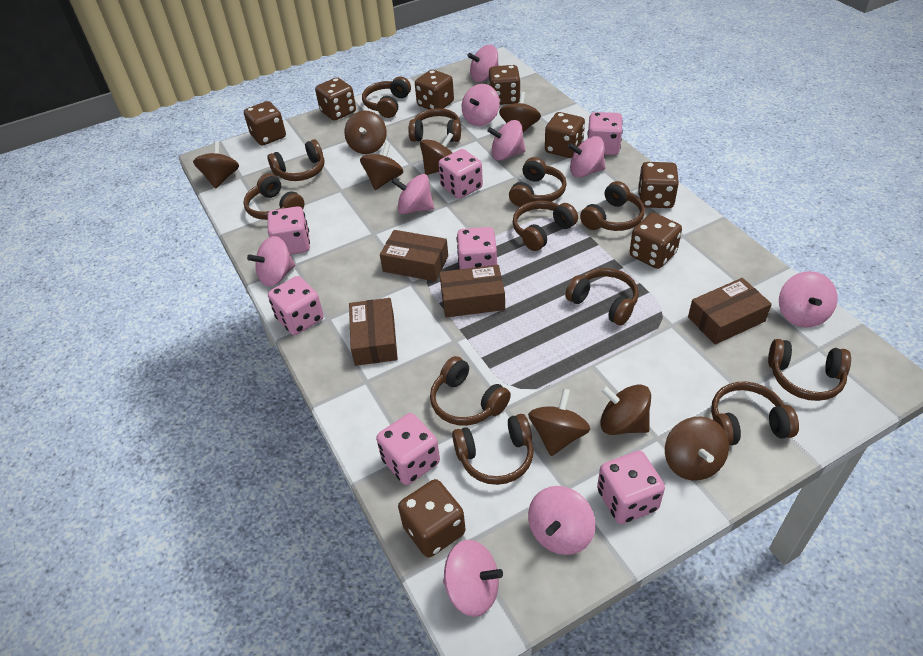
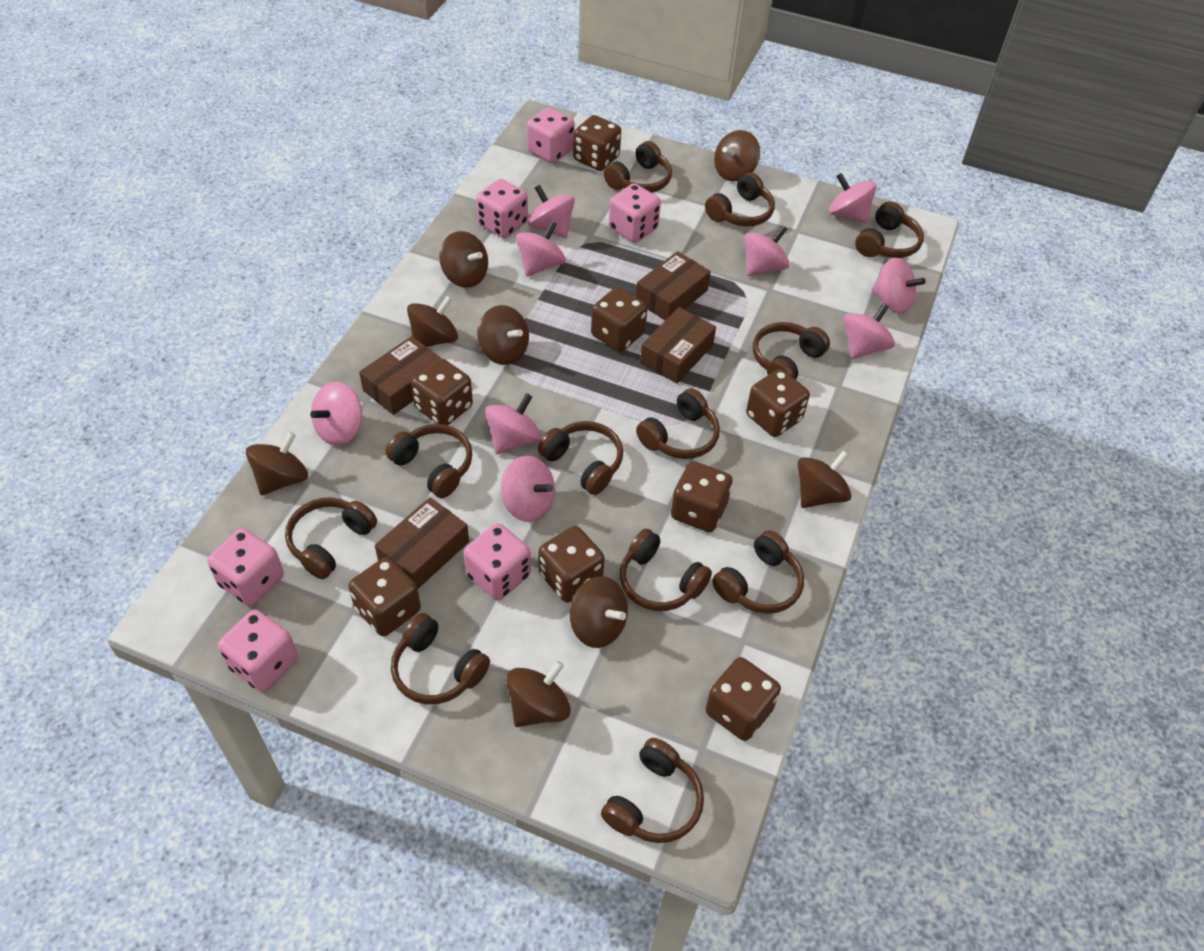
pink dice: 7 -> 6

